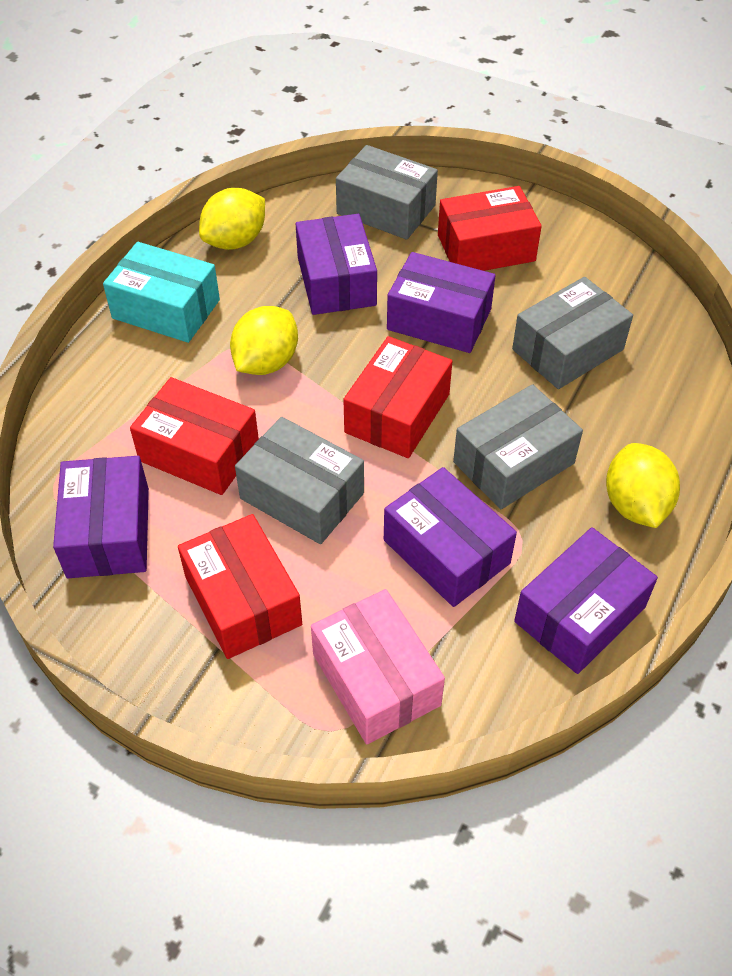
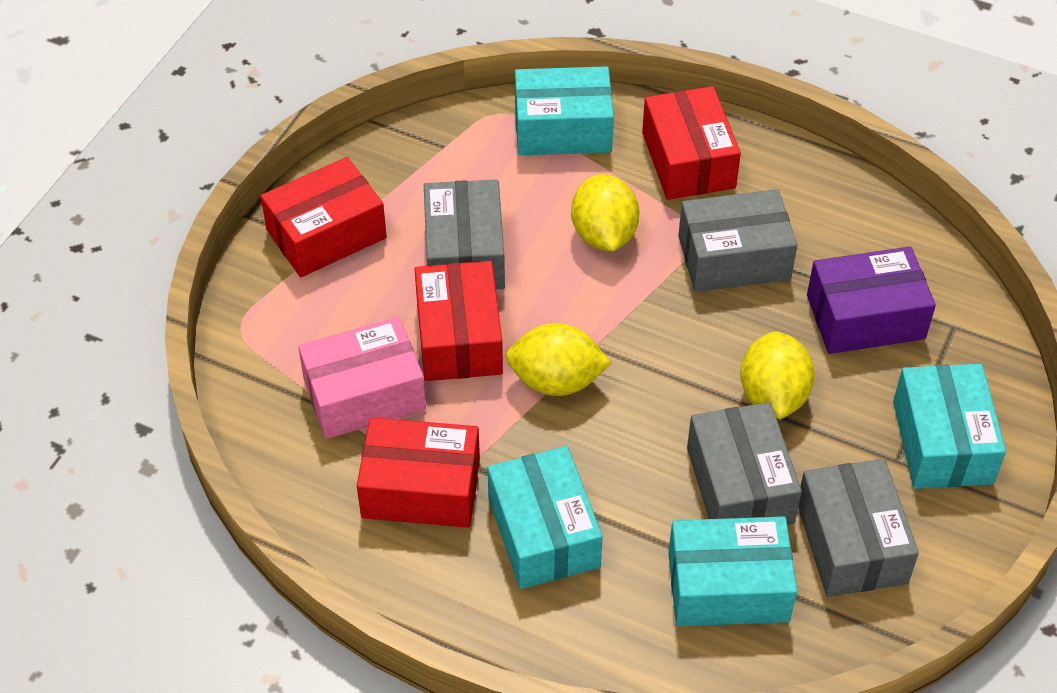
purple box: 5 -> 1
turquoise box: 1 -> 4

